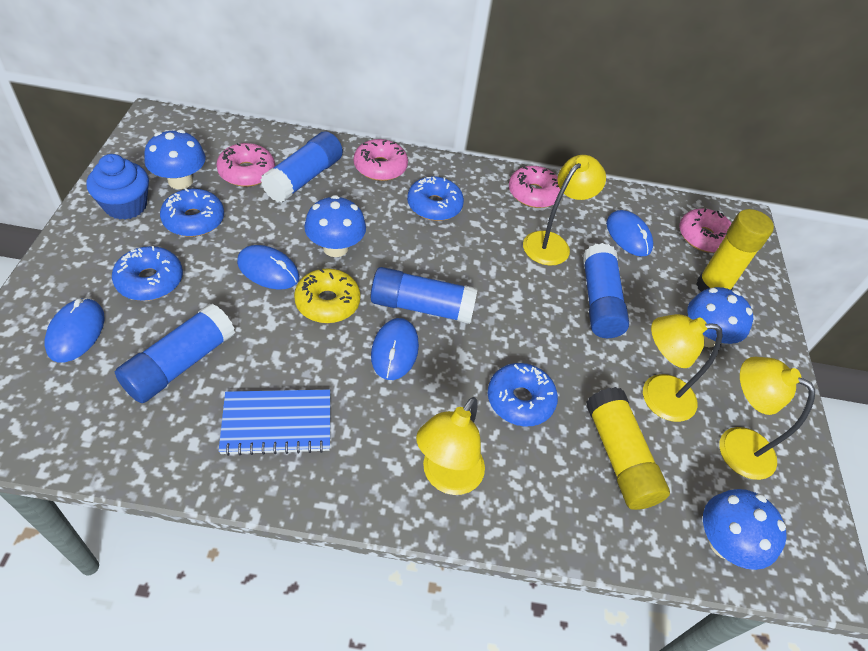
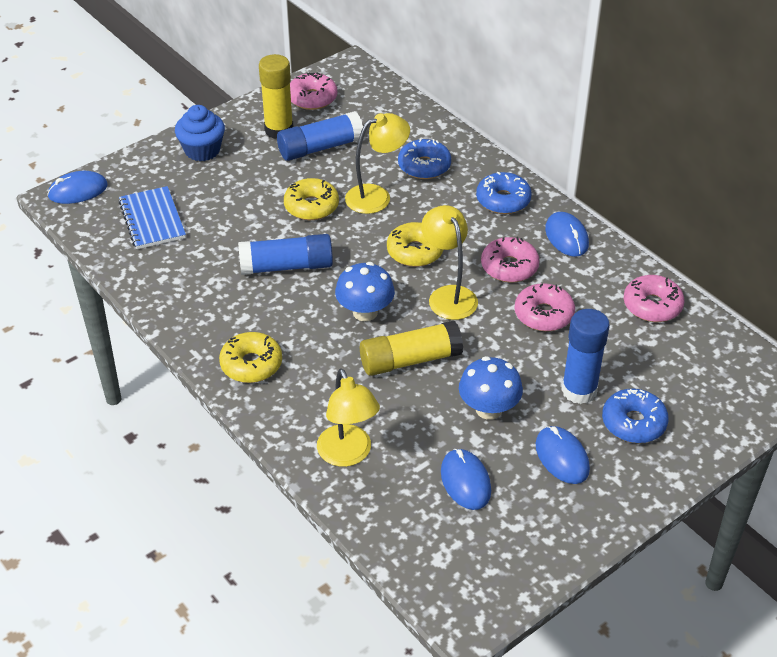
blue donut: 4 -> 3
blue glue stick: 4 -> 3
blue mushroom: 4 -> 2
yellow donut: 1 -> 3
yellow lamp: 4 -> 3

